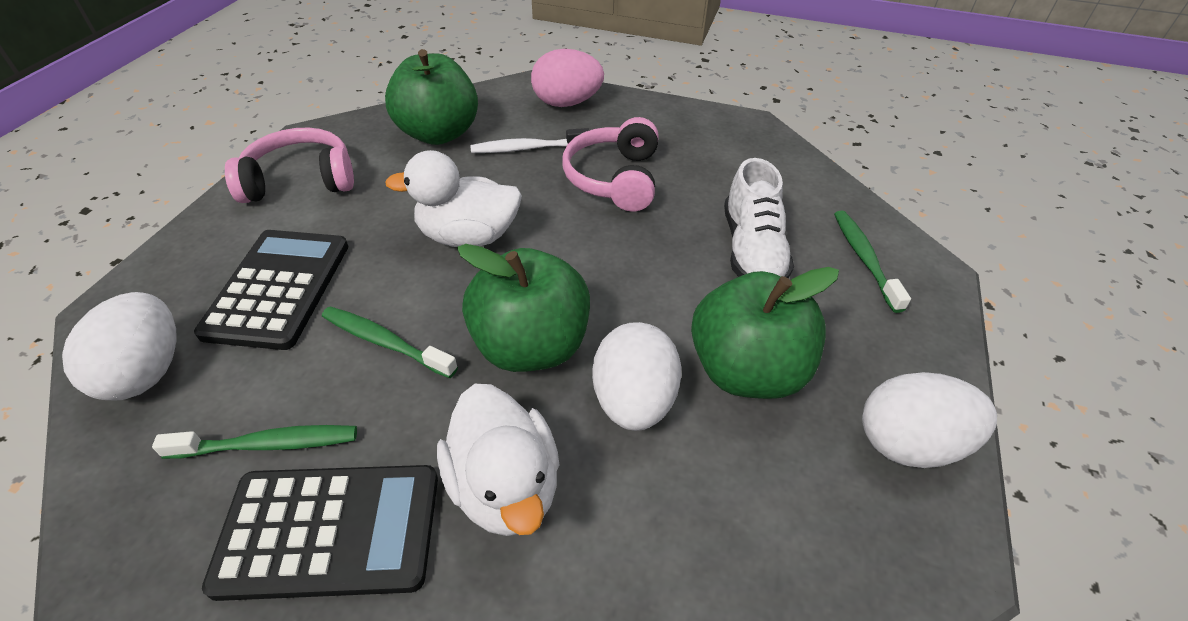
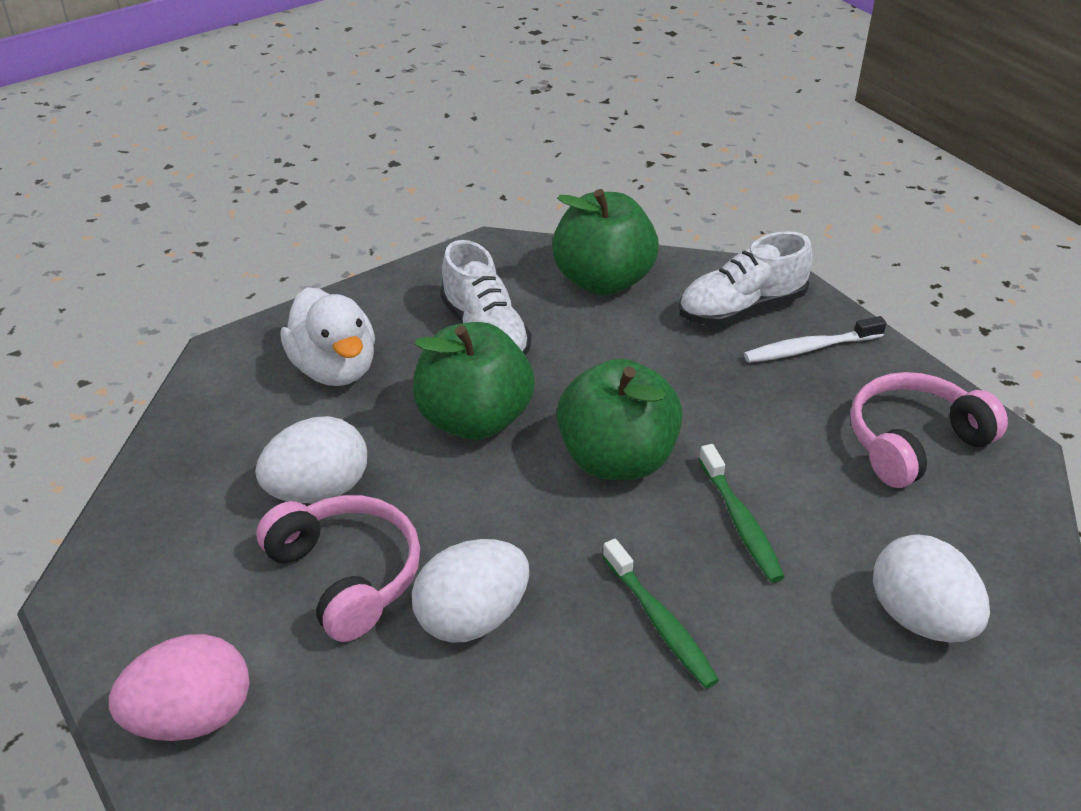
black calculator: 2 -> 0
green toothbrush: 3 -> 2
white duck: 2 -> 1
white shoe: 1 -> 2

